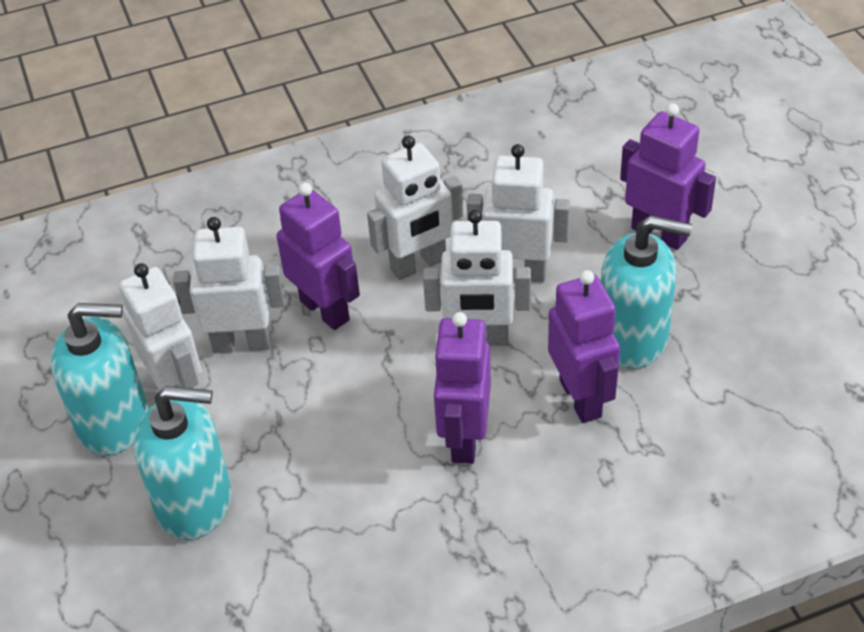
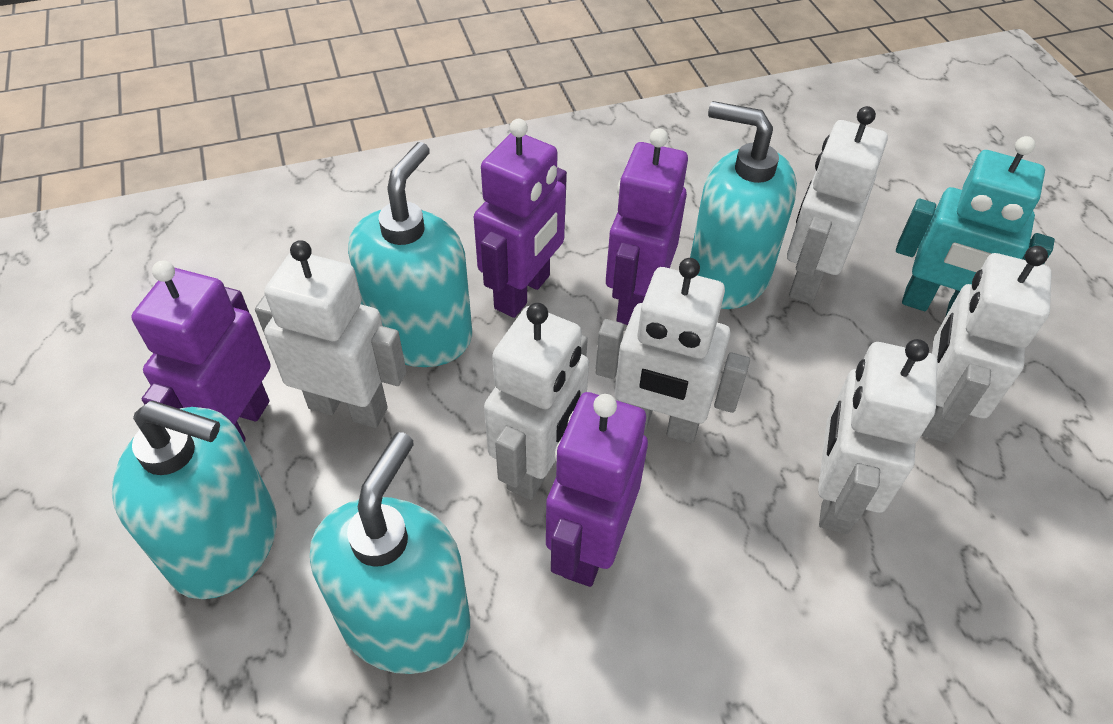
turquoise robot: 0 -> 1
turquoise soap dispenser: 3 -> 4
white robot: 5 -> 6

